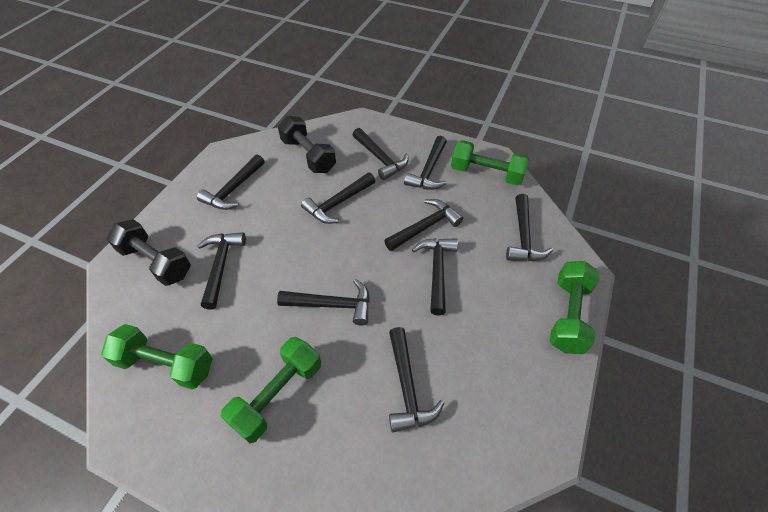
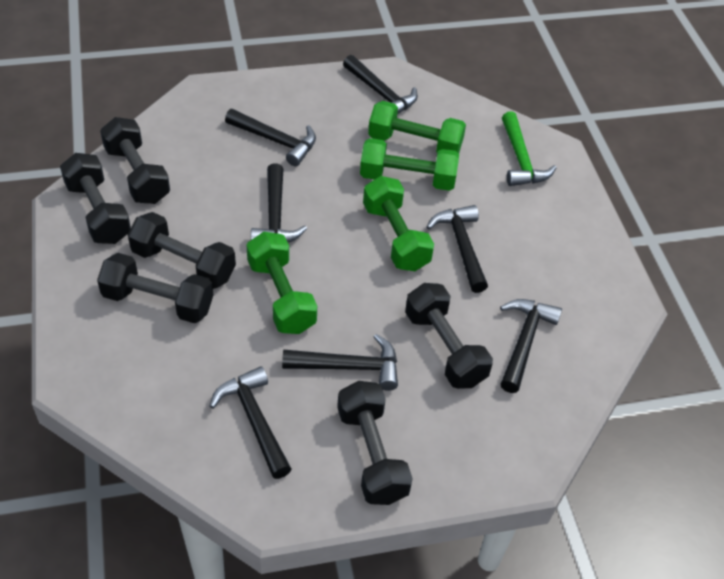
black dumbbell: 2 -> 6
black hammer: 10 -> 7
green hammer: 0 -> 1

